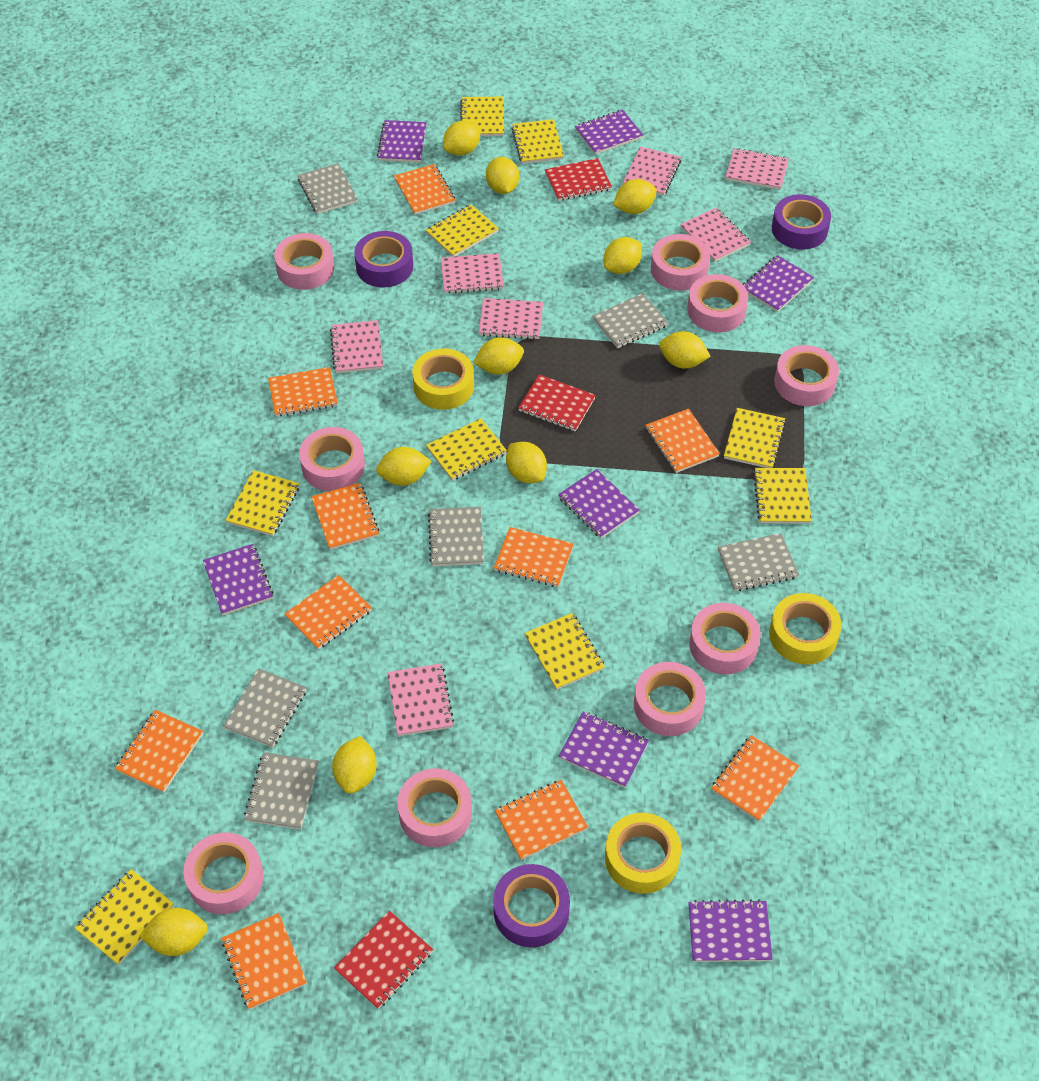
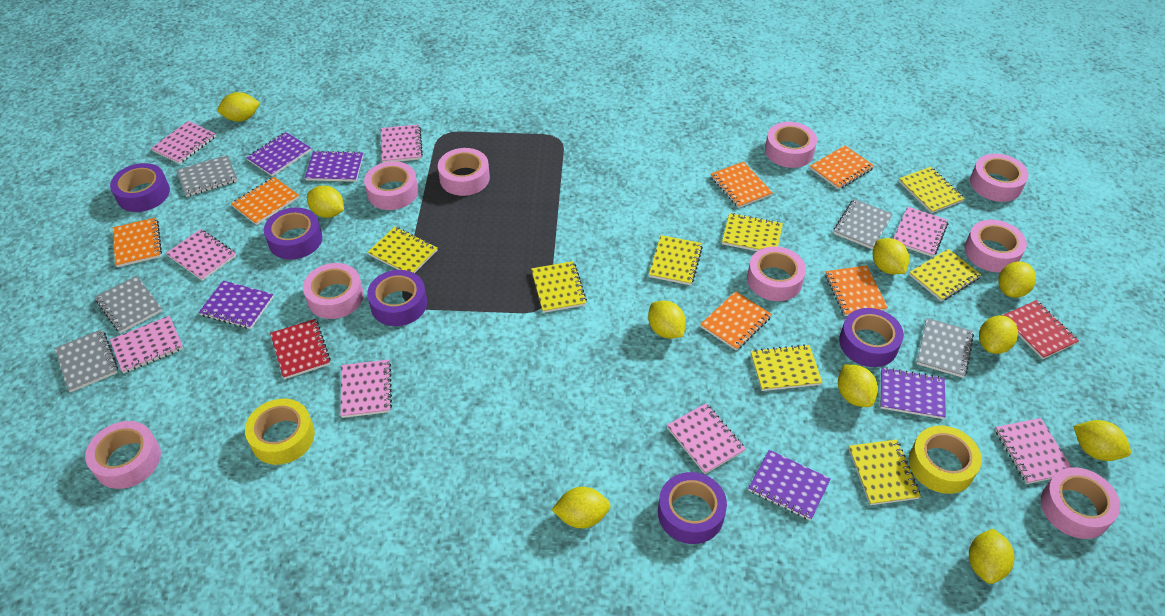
grey notebook: 6 -> 5
orange notebook: 10 -> 6
pink notebook: 7 -> 8
purple notebook: 7 -> 5
purple tape: 3 -> 5
red notebook: 3 -> 2
yellow notebook: 9 -> 8
yellow tape: 3 -> 2

